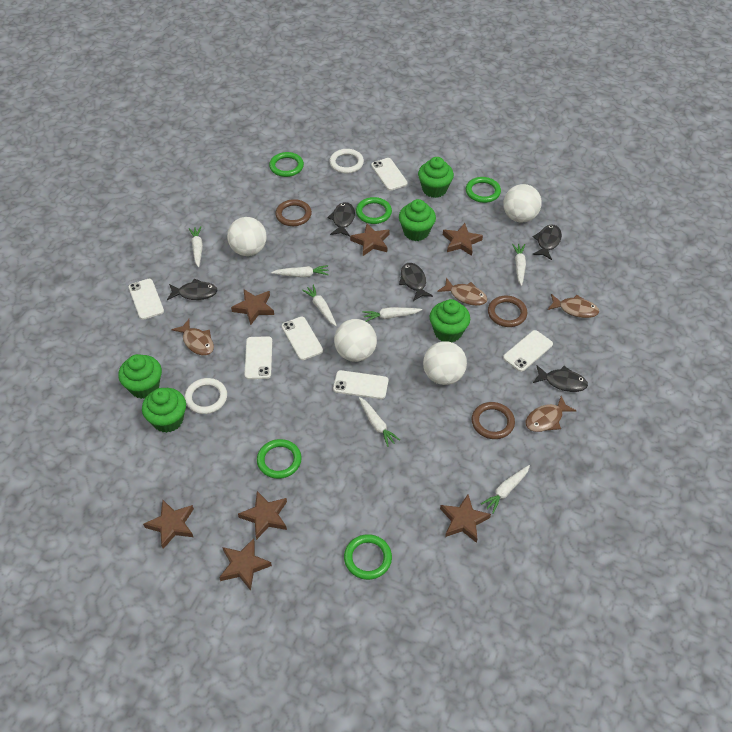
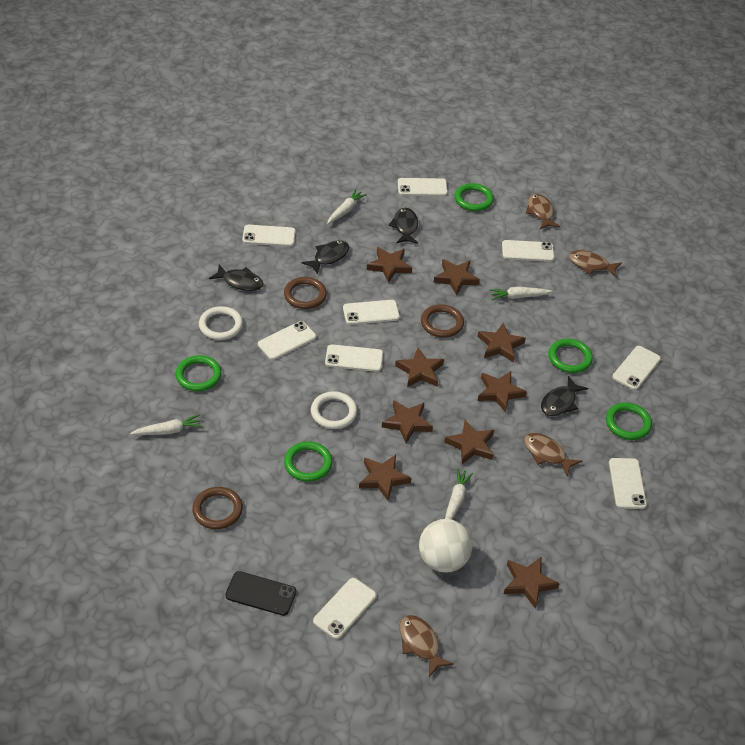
black fish: 5 -> 4
black phone: 0 -> 1
brown star: 7 -> 9
green cupcake: 5 -> 0
white ball: 4 -> 1
white carrot: 7 -> 4
white phone: 6 -> 9

